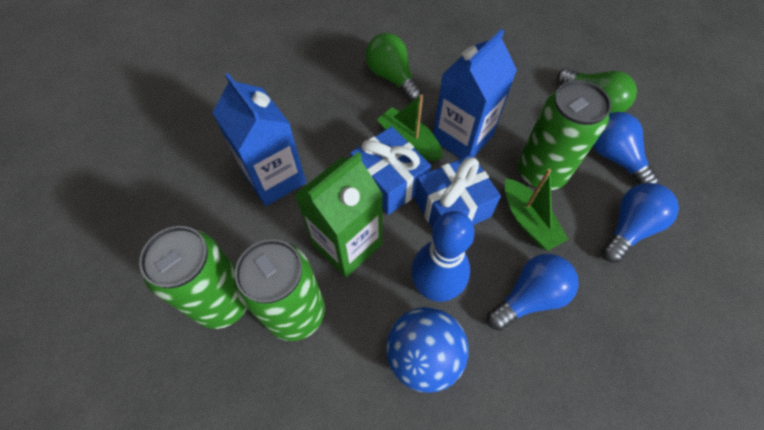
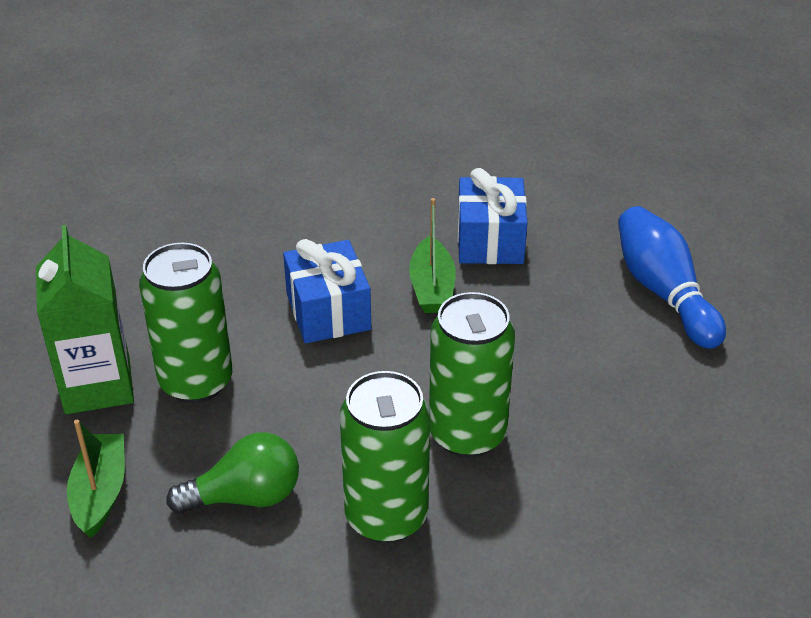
blue ball: 1 -> 0
blue carton: 2 -> 0
blue light bulb: 3 -> 0
green light bulb: 2 -> 1

